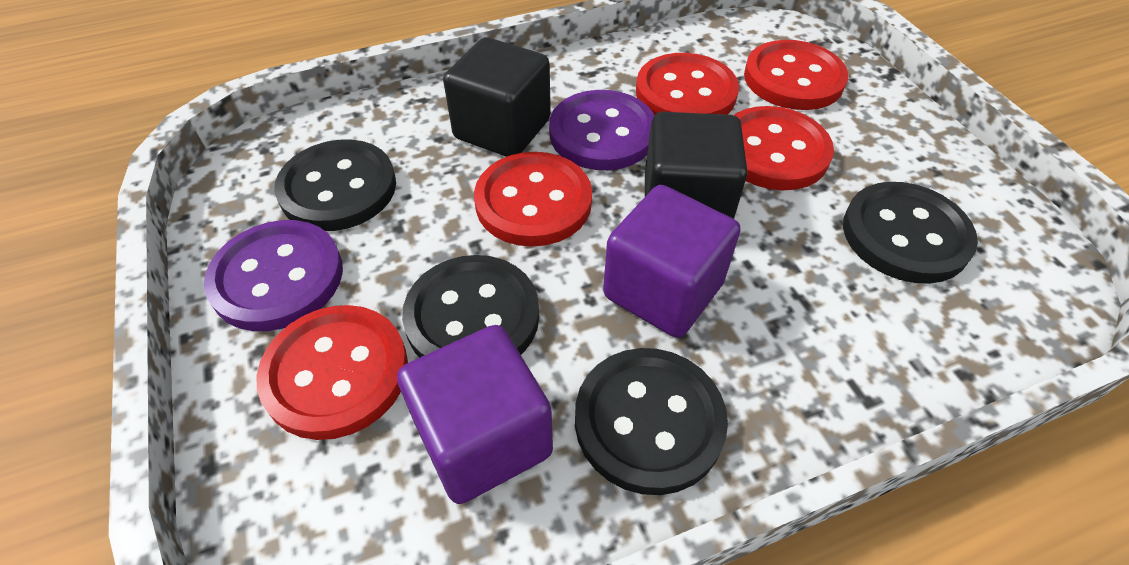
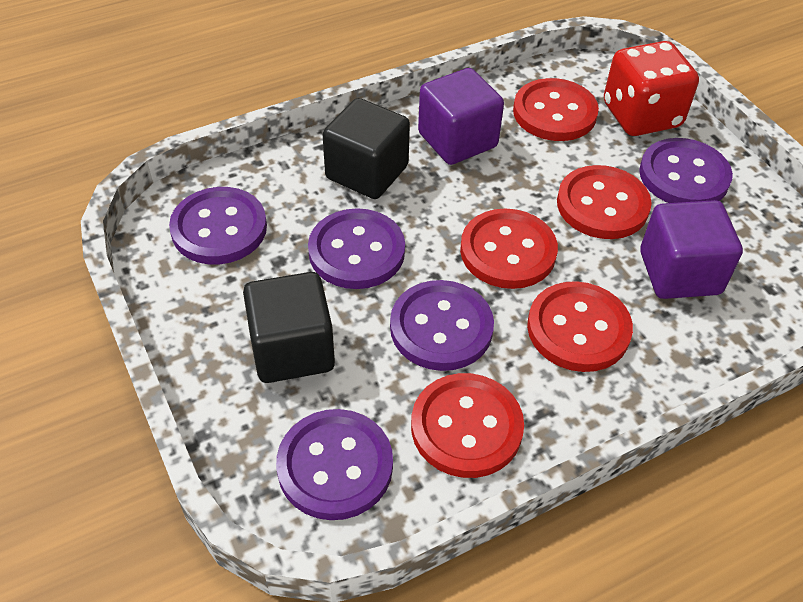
black button: 4 -> 0
purple button: 2 -> 5
red dice: 0 -> 1

